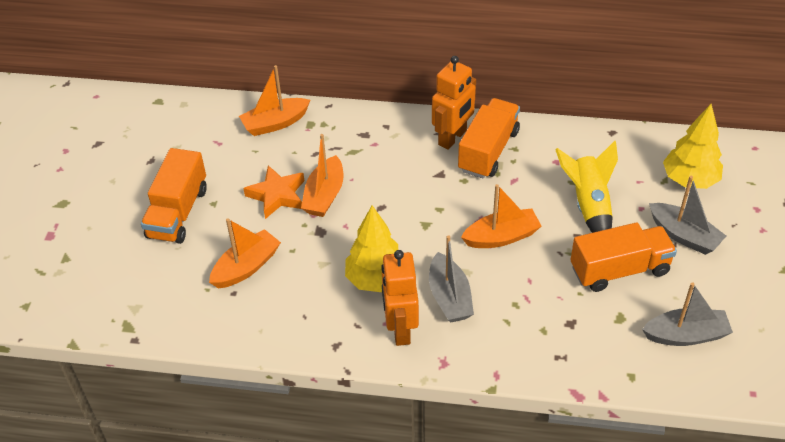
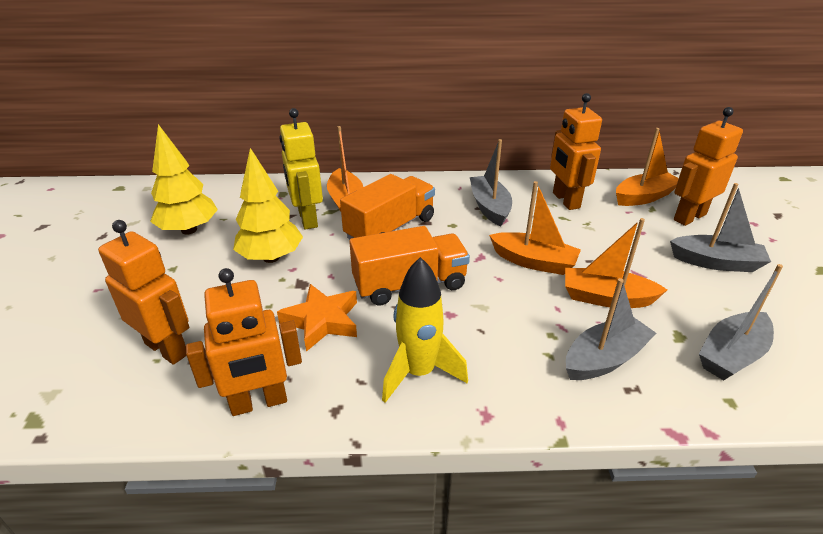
grey boat: 3 -> 4
orange robot: 2 -> 4
orange truck: 3 -> 2
yellow robot: 0 -> 1

